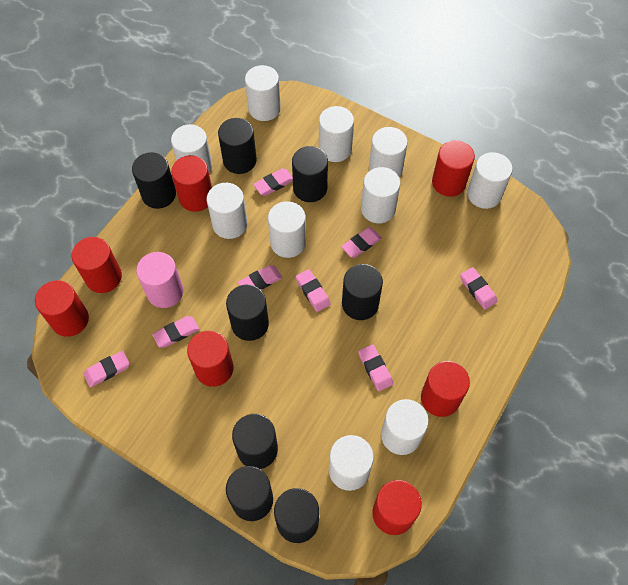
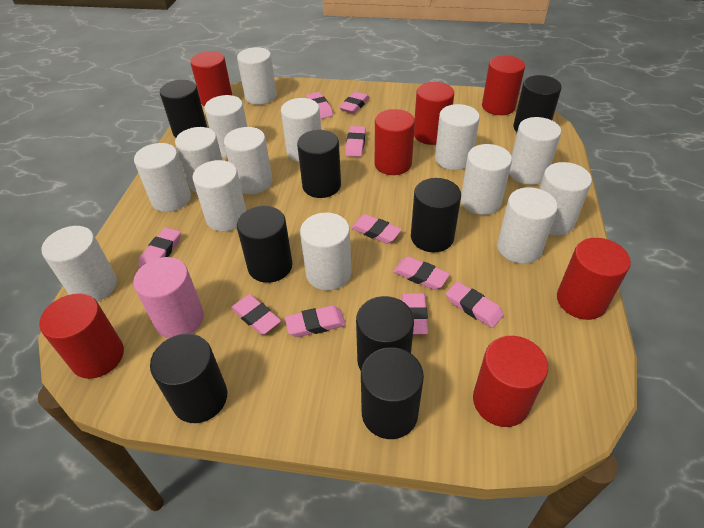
pink eraser: 8 -> 10
white cylinder: 10 -> 14

